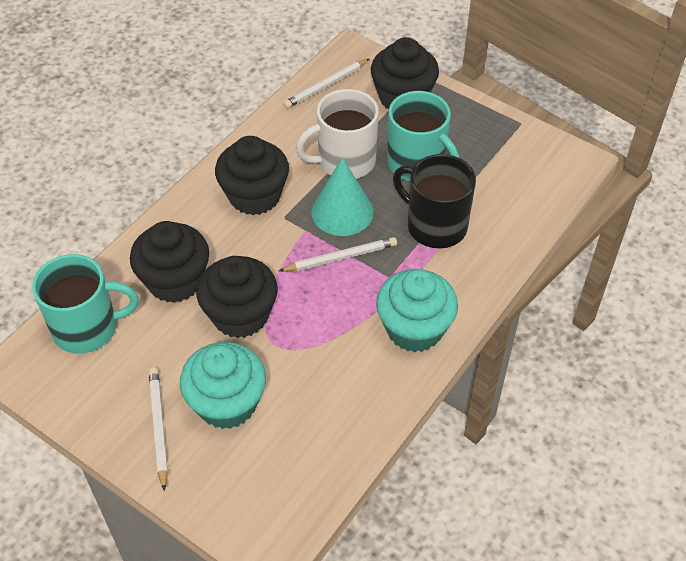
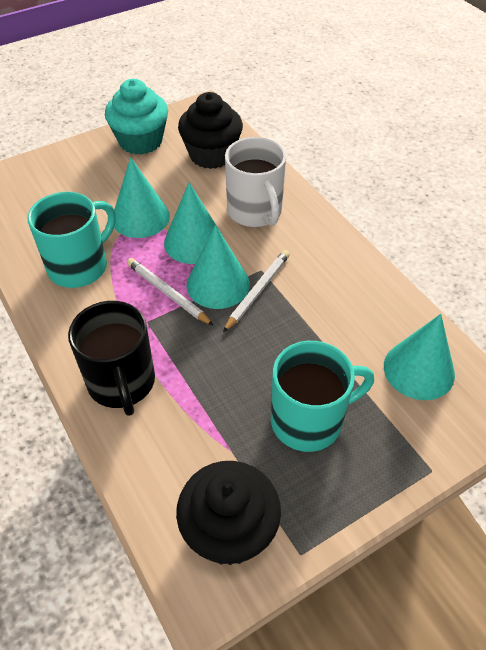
black cupcake: 4 -> 2
turquoise cone: 1 -> 4
turquoise cupcake: 2 -> 1
white pencil: 3 -> 2

